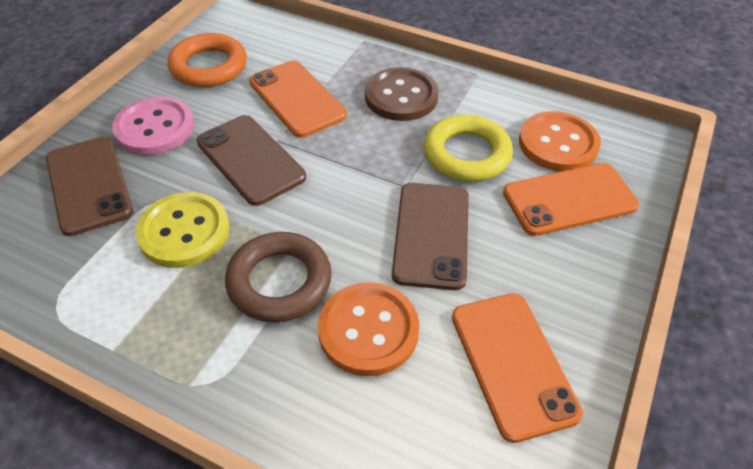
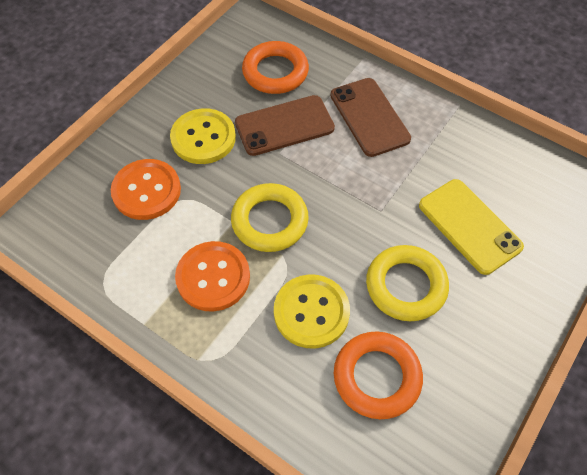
brown button: 1 -> 0
brown phone: 3 -> 2
brown ring: 1 -> 0
orange phone: 3 -> 0
orange ring: 1 -> 2
pink button: 1 -> 0
yellow button: 1 -> 2
yellow phone: 0 -> 1
yellow ring: 1 -> 2

